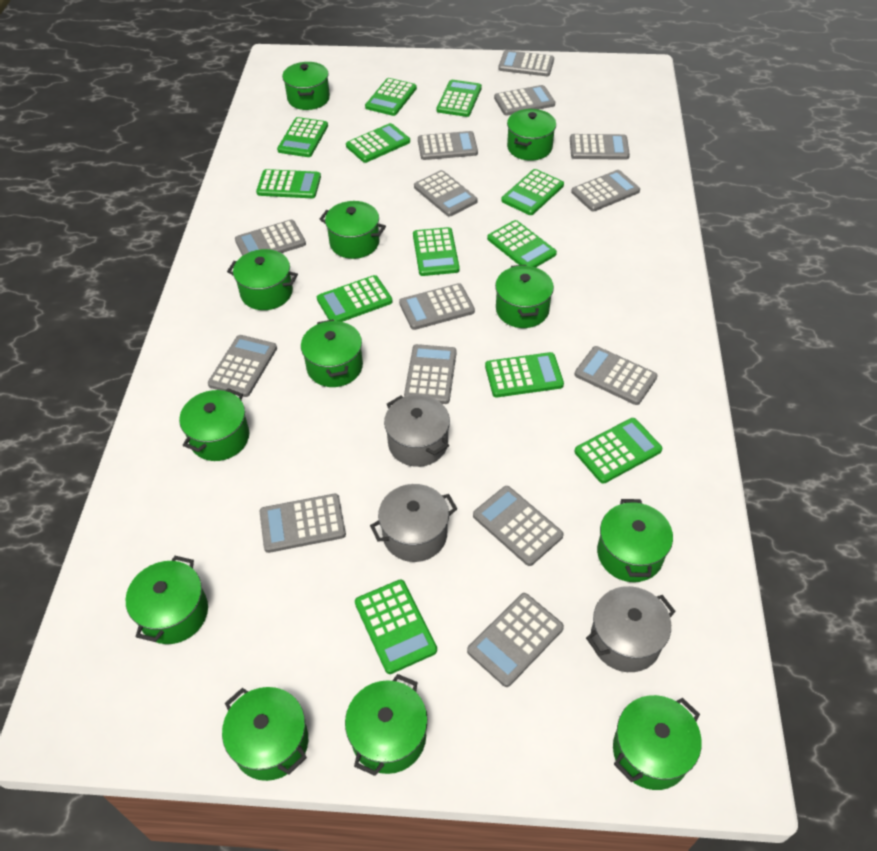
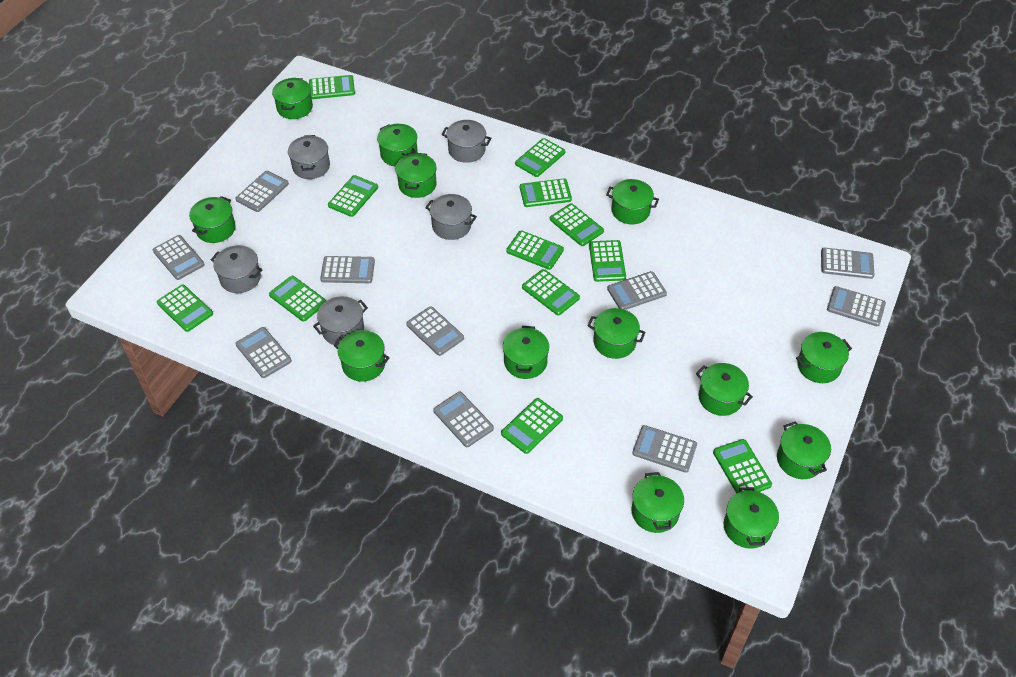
green pot: 12 -> 13
grey calculator: 14 -> 10
grey pot: 3 -> 5

